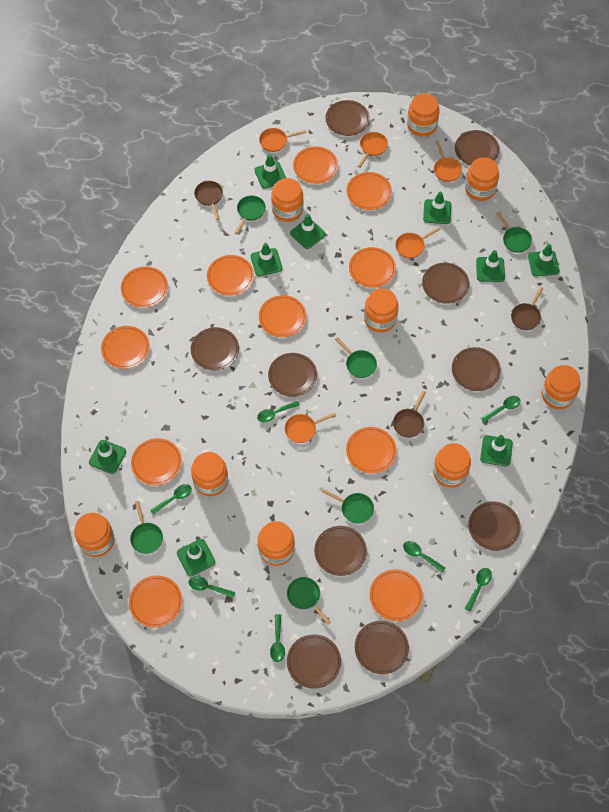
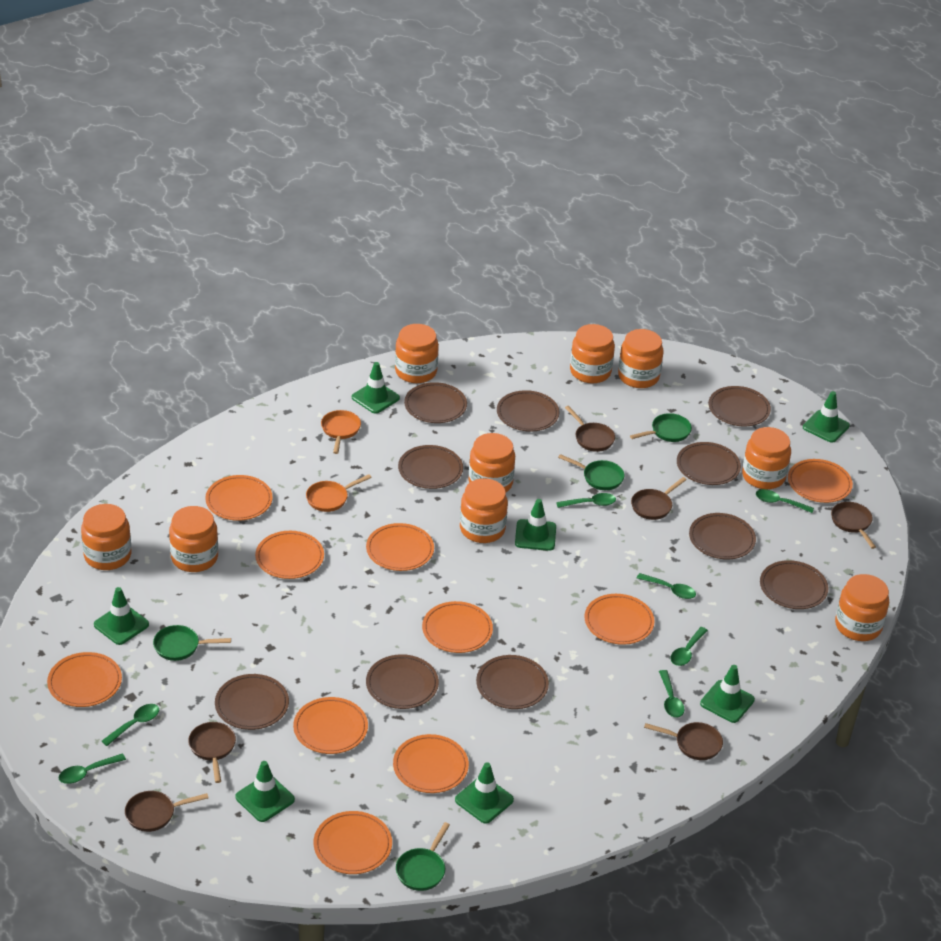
brown pan: 3 -> 6
green pan: 6 -> 4
green traffic cone: 9 -> 7
orange pan: 5 -> 2
orange plate: 11 -> 10

